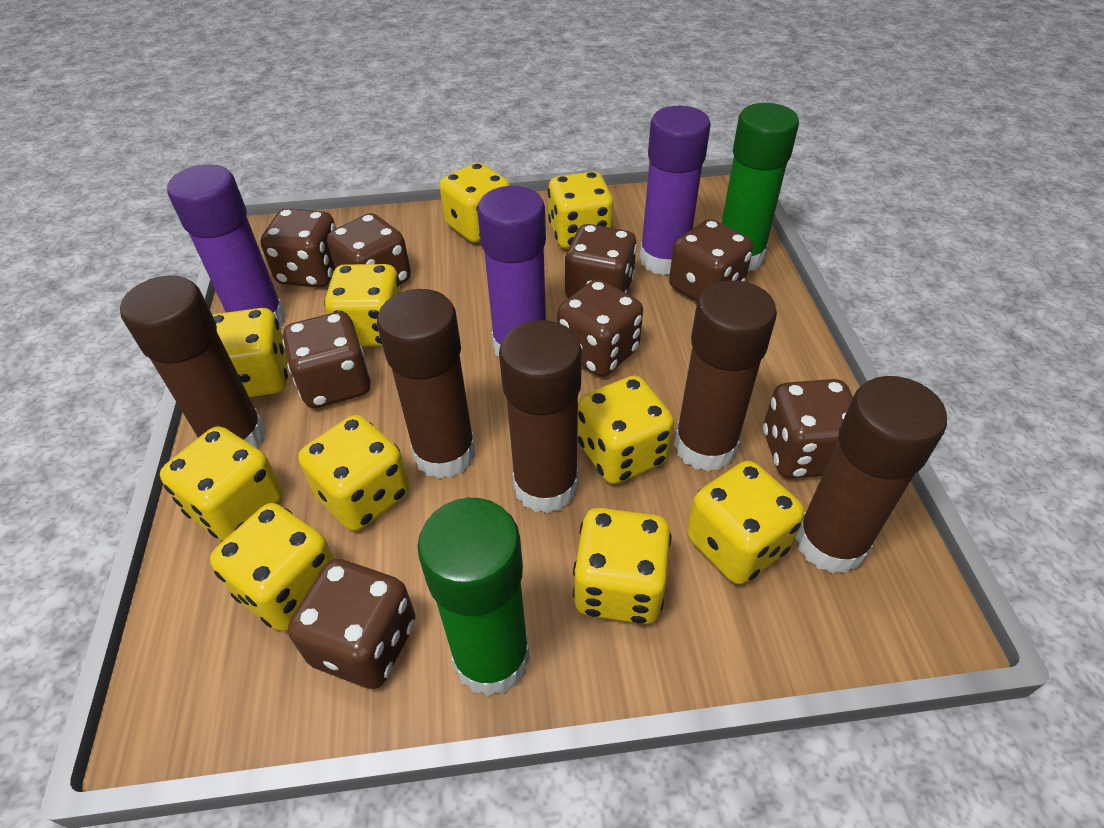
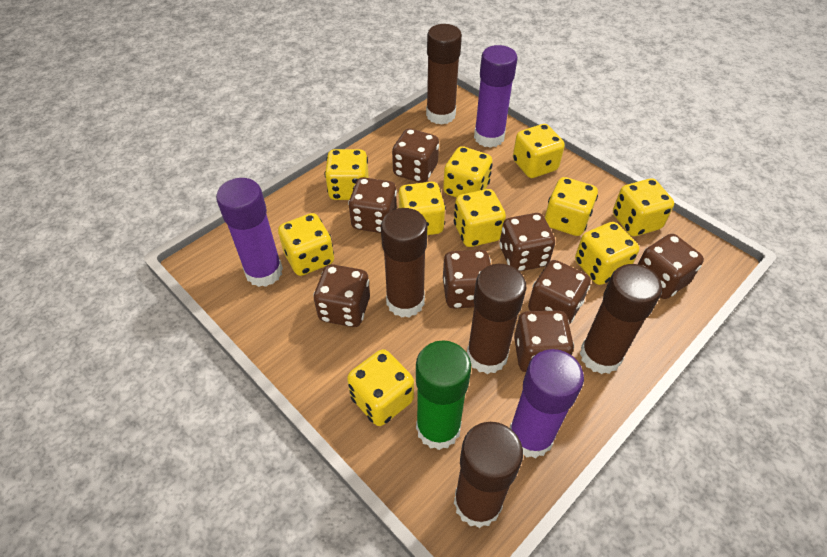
green glue stick: 2 -> 1

